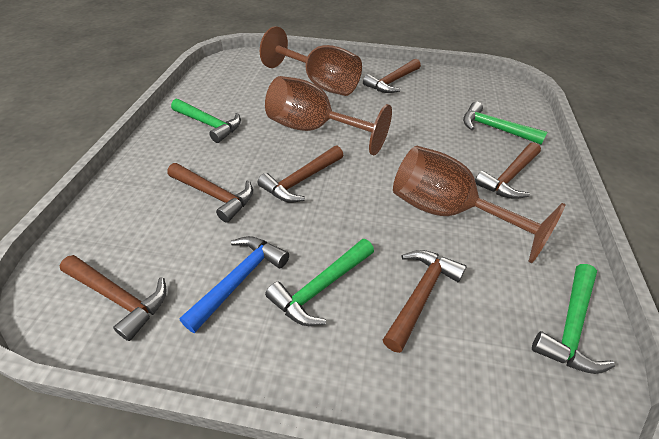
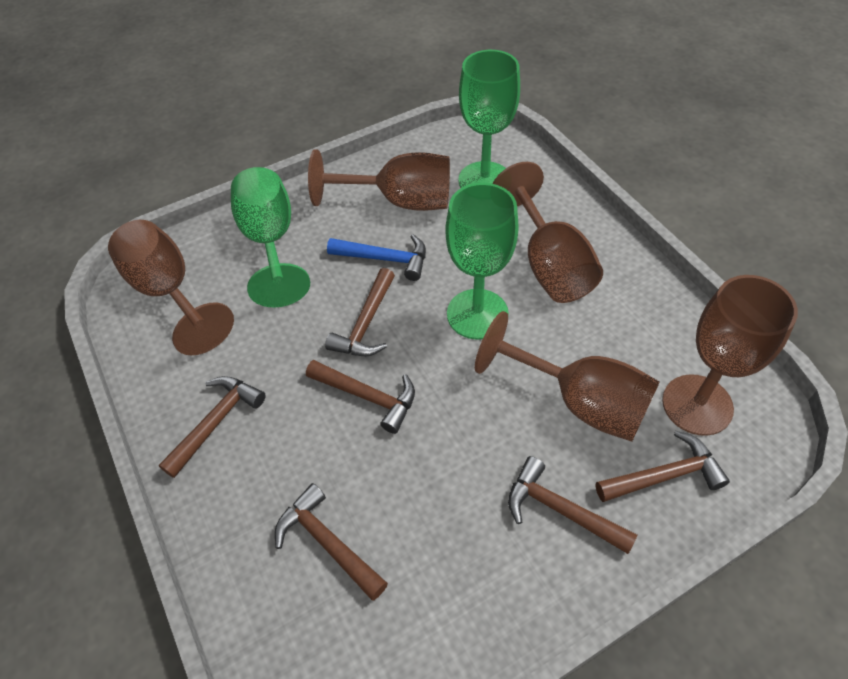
brown goblet: 3 -> 5
green goblet: 0 -> 3
green hammer: 4 -> 0

